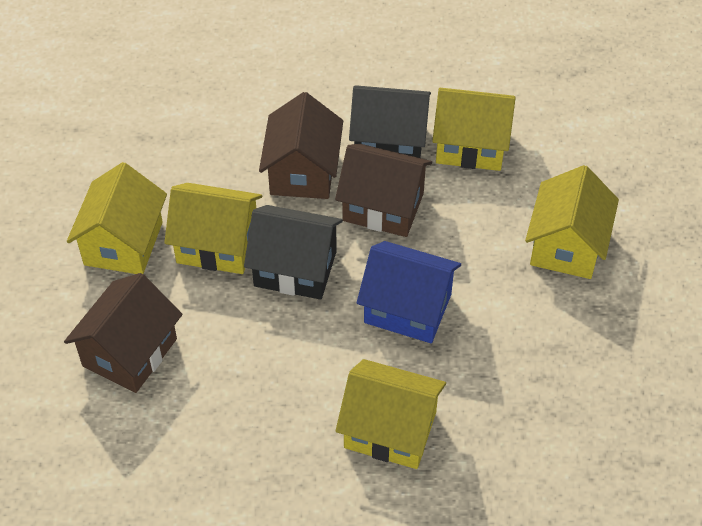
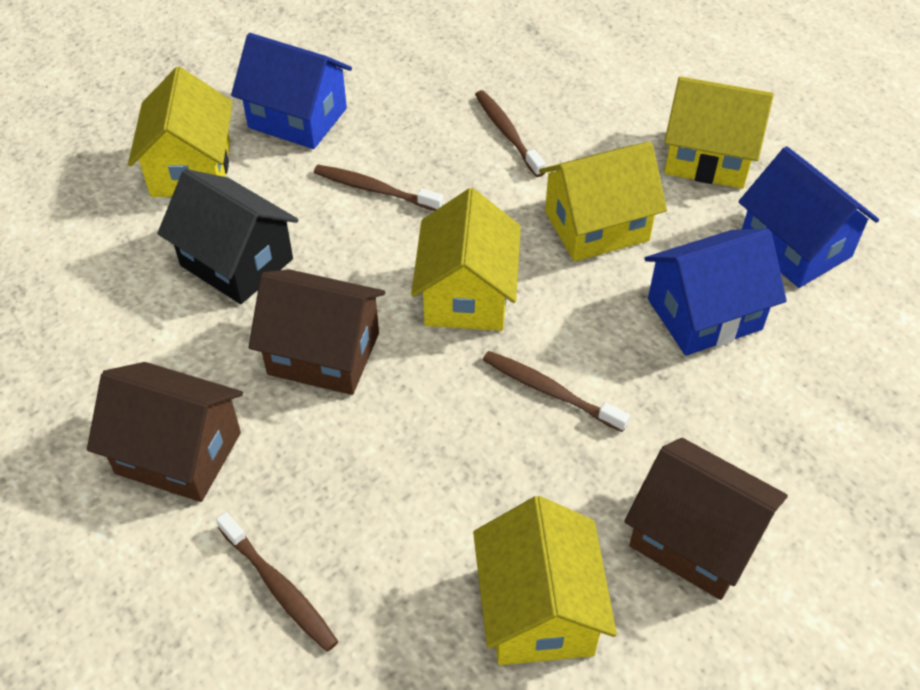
black house: 2 -> 1
blue house: 1 -> 3
brown toothbrush: 0 -> 4

